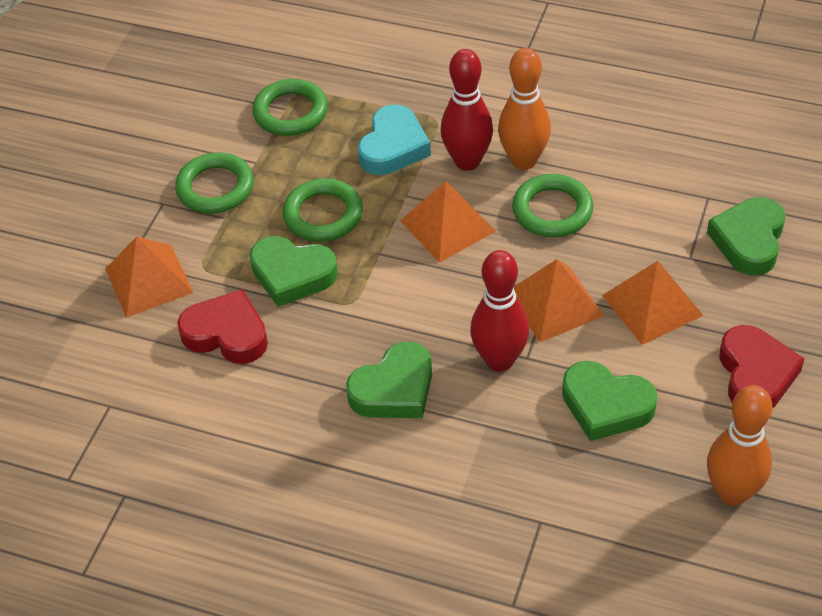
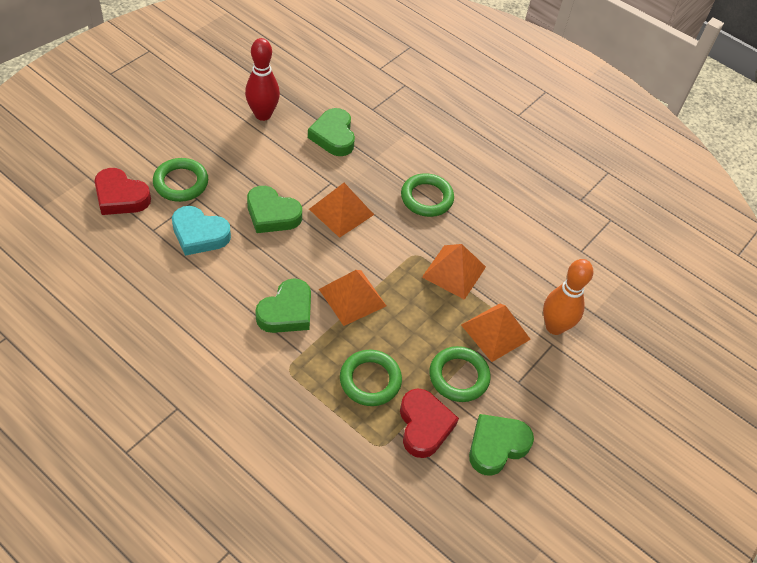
orange bowling pin: 2 -> 1
red bowling pin: 2 -> 1

